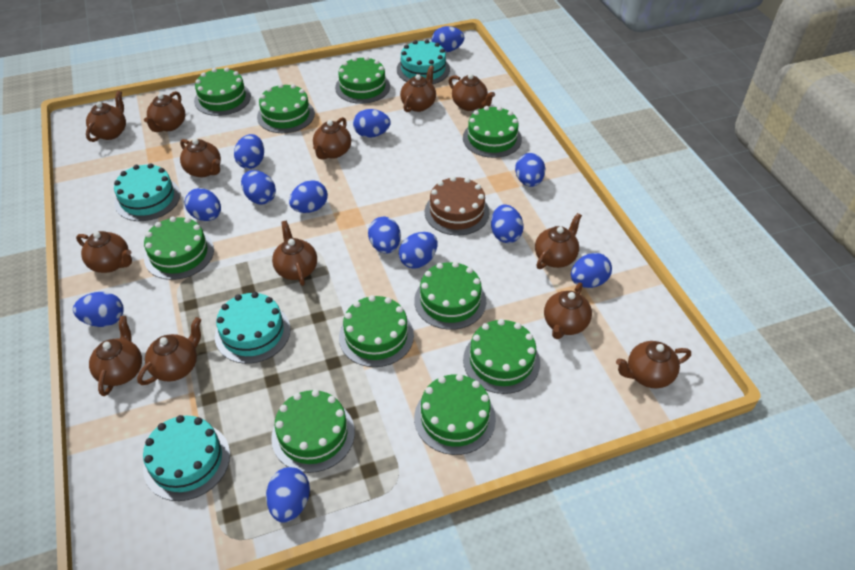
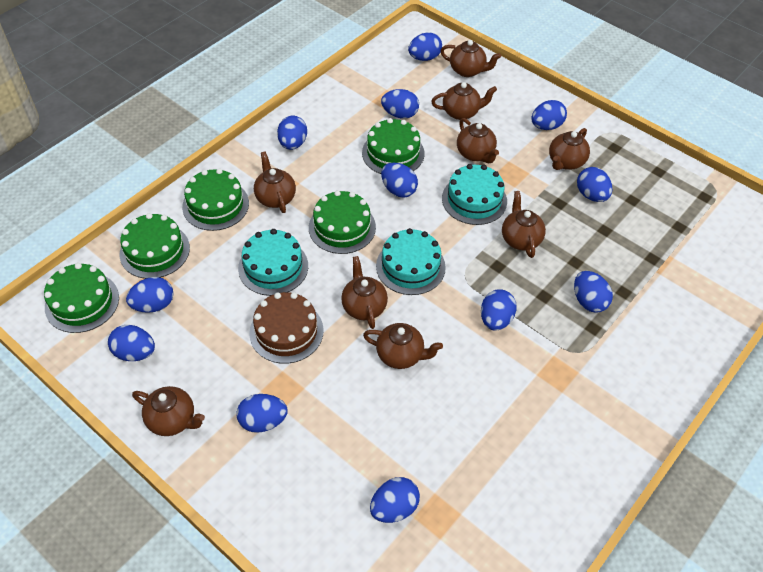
blue egg: 13 -> 12
brown teapot: 13 -> 9
green cake: 10 -> 5
turquoise cake: 4 -> 3

